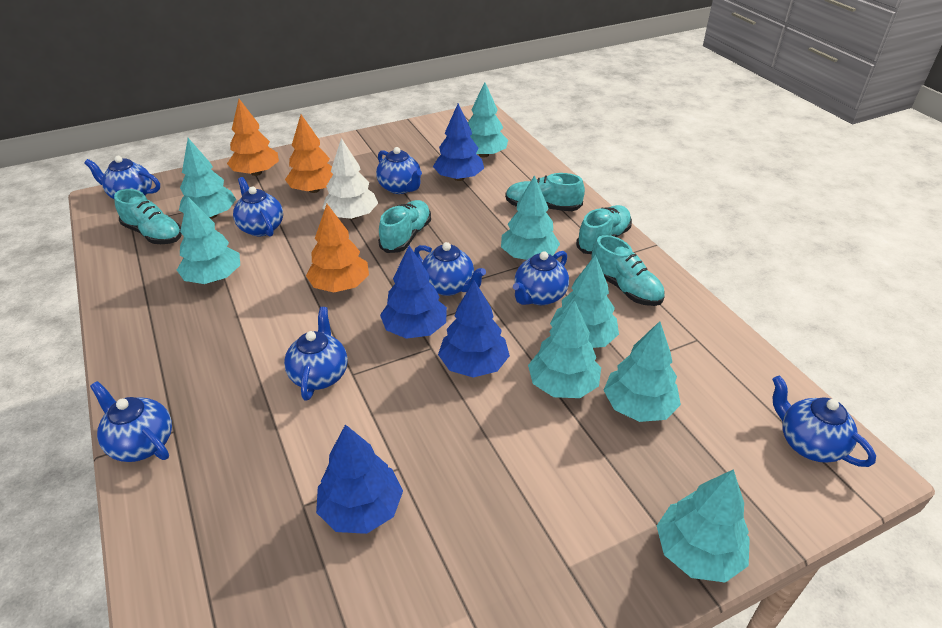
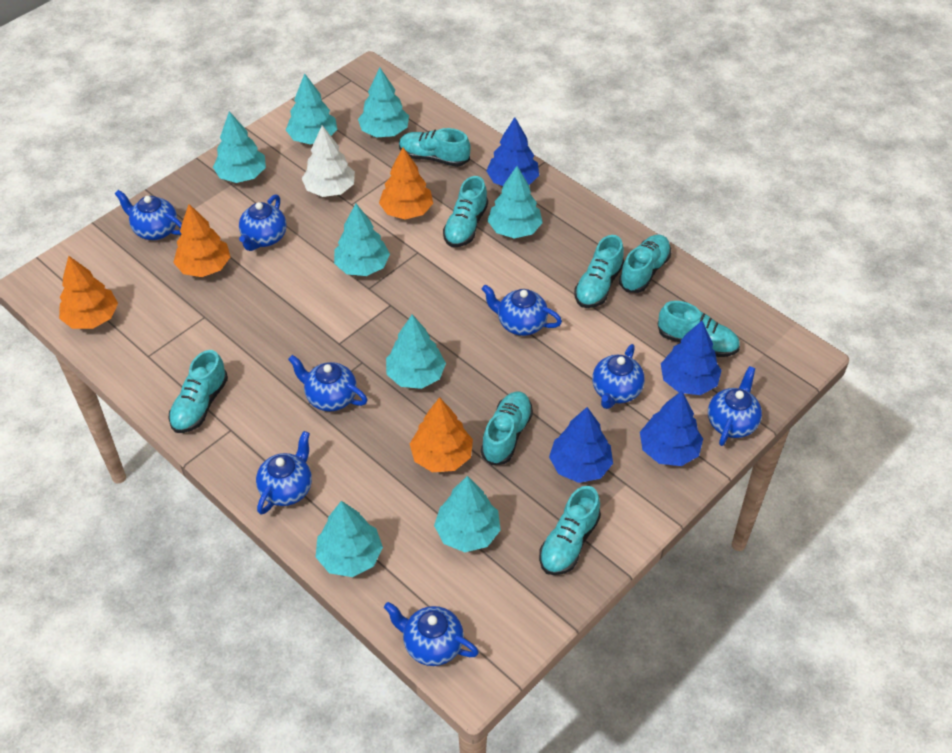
orange tree: 3 -> 4
turquoise shoe: 5 -> 8

